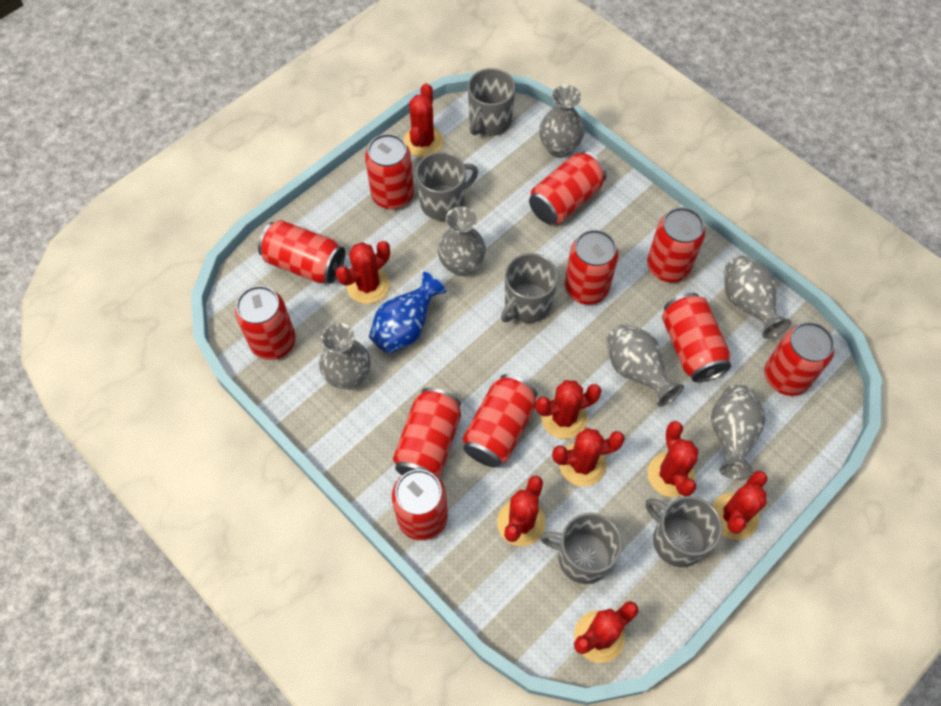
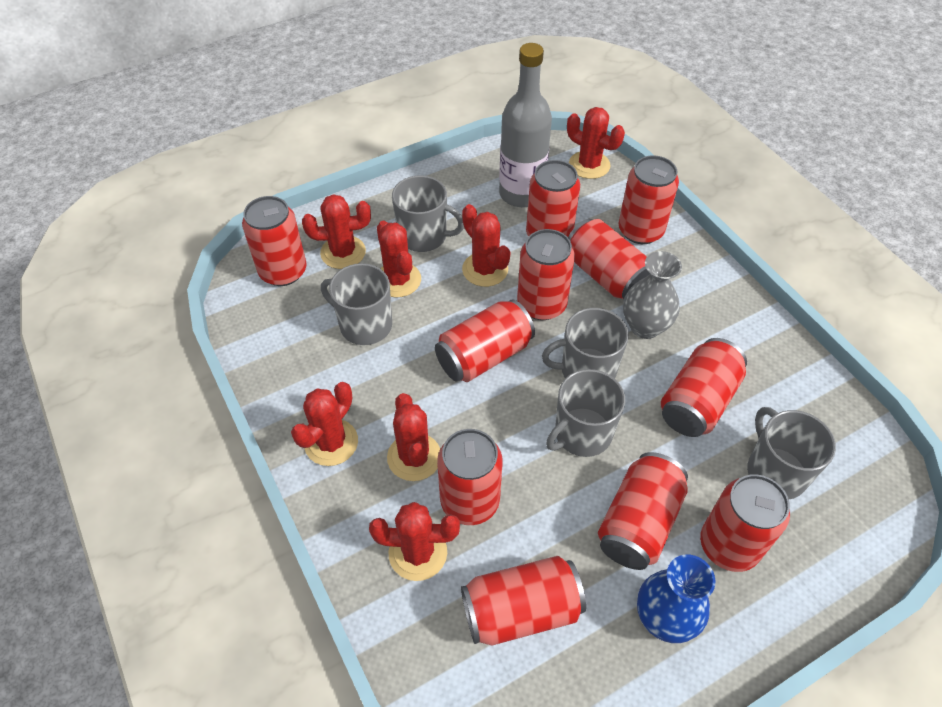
grey bottle: 0 -> 1
grey vase: 6 -> 1
red cactus: 8 -> 7

